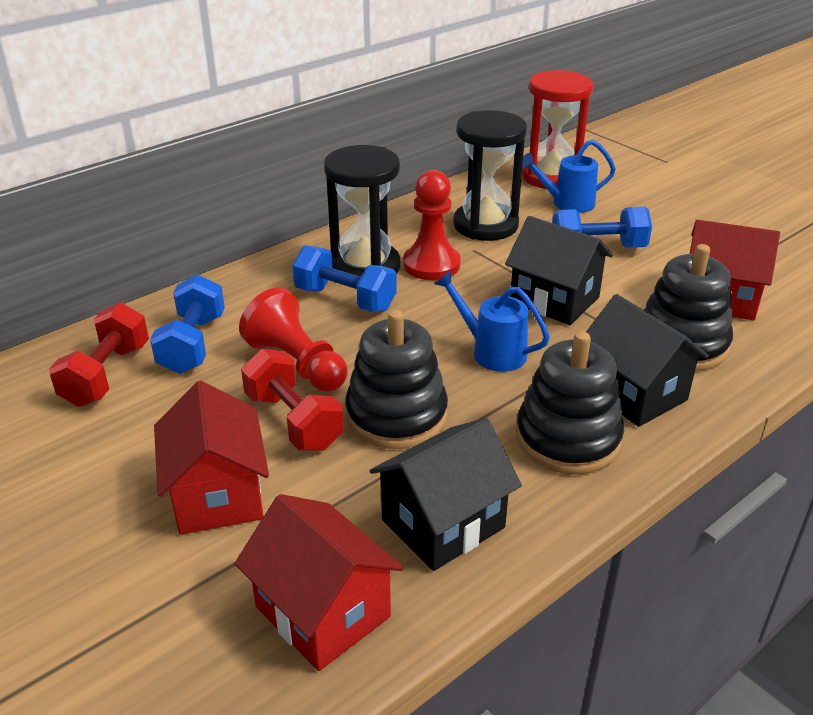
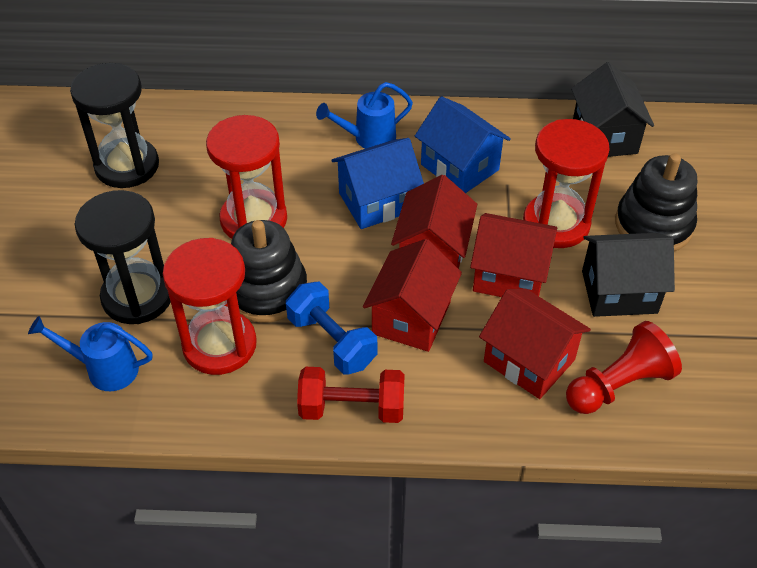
black house: 3 -> 2
black stacking toy: 3 -> 2
blue dumbbell: 3 -> 1
blue house: 0 -> 2
red dumbbell: 2 -> 1
red hourglass: 1 -> 3
red house: 3 -> 4
red pawn: 2 -> 1

